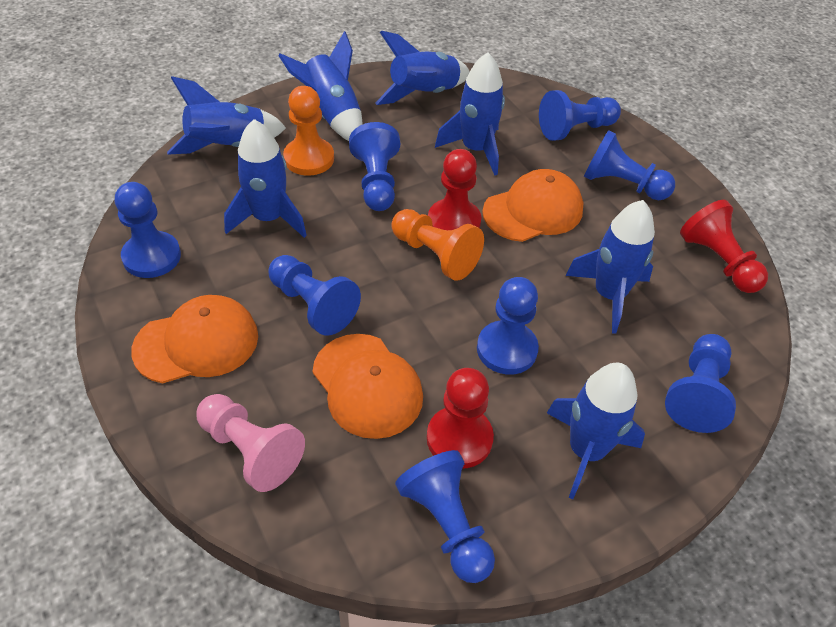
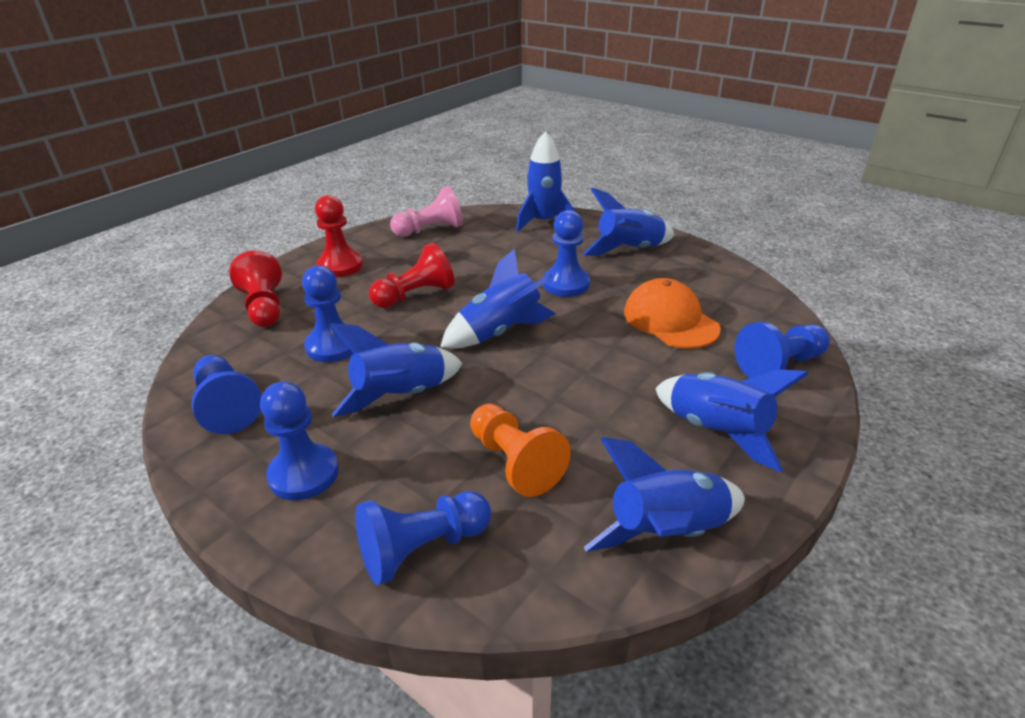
blue pawn: 8 -> 6
blue rocket: 7 -> 6
orange cap: 3 -> 1
orange pawn: 2 -> 1

